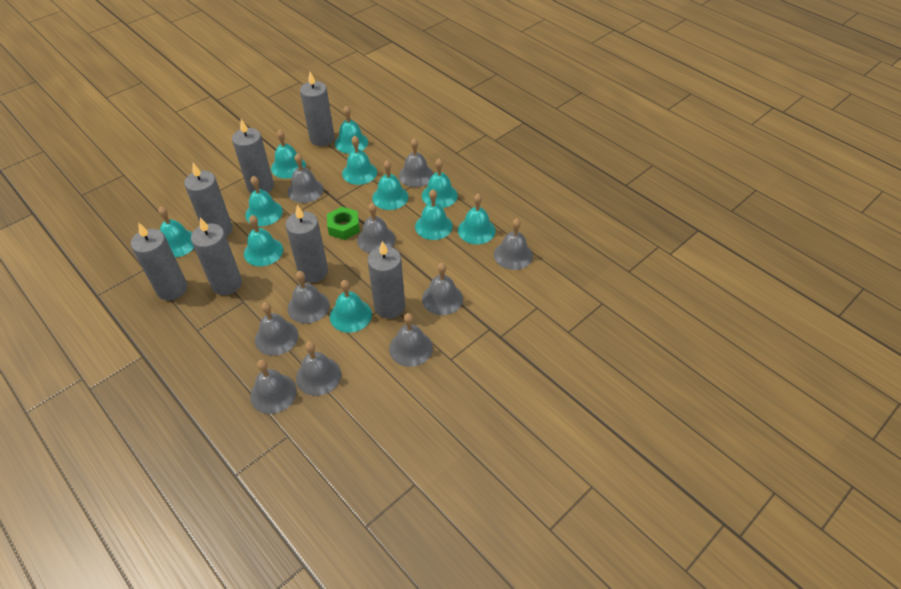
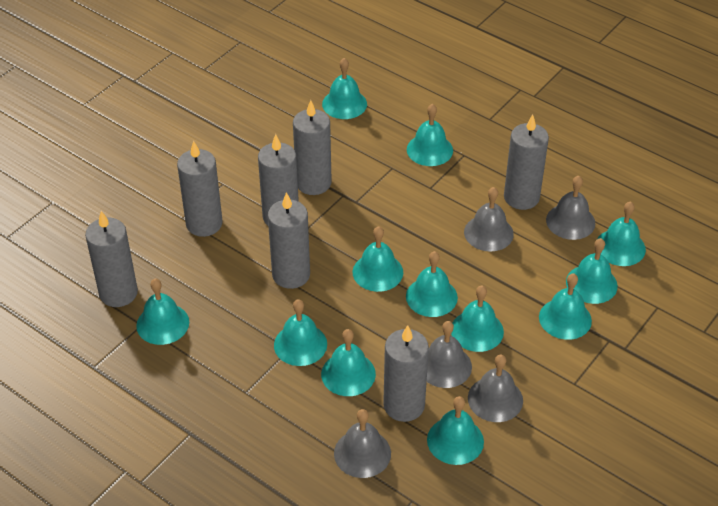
green nut: 1 -> 0
grey bell: 10 -> 5
turquoise bell: 11 -> 12

